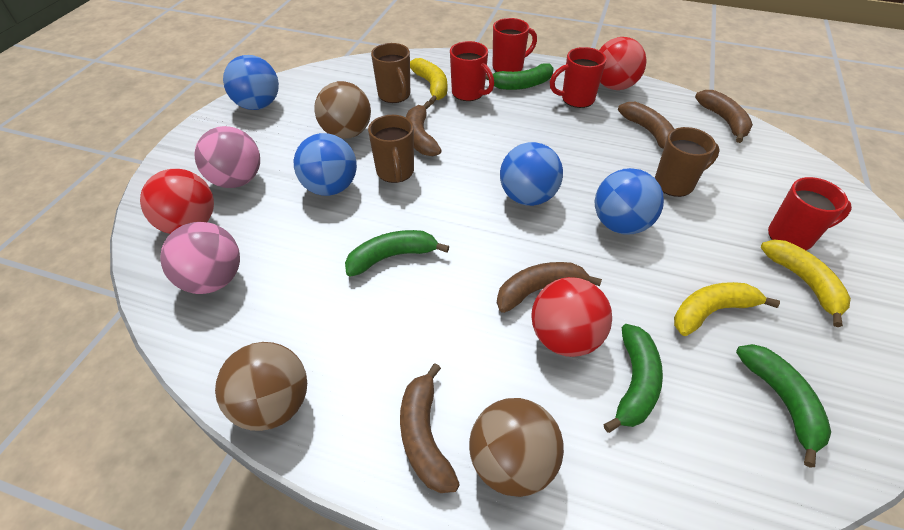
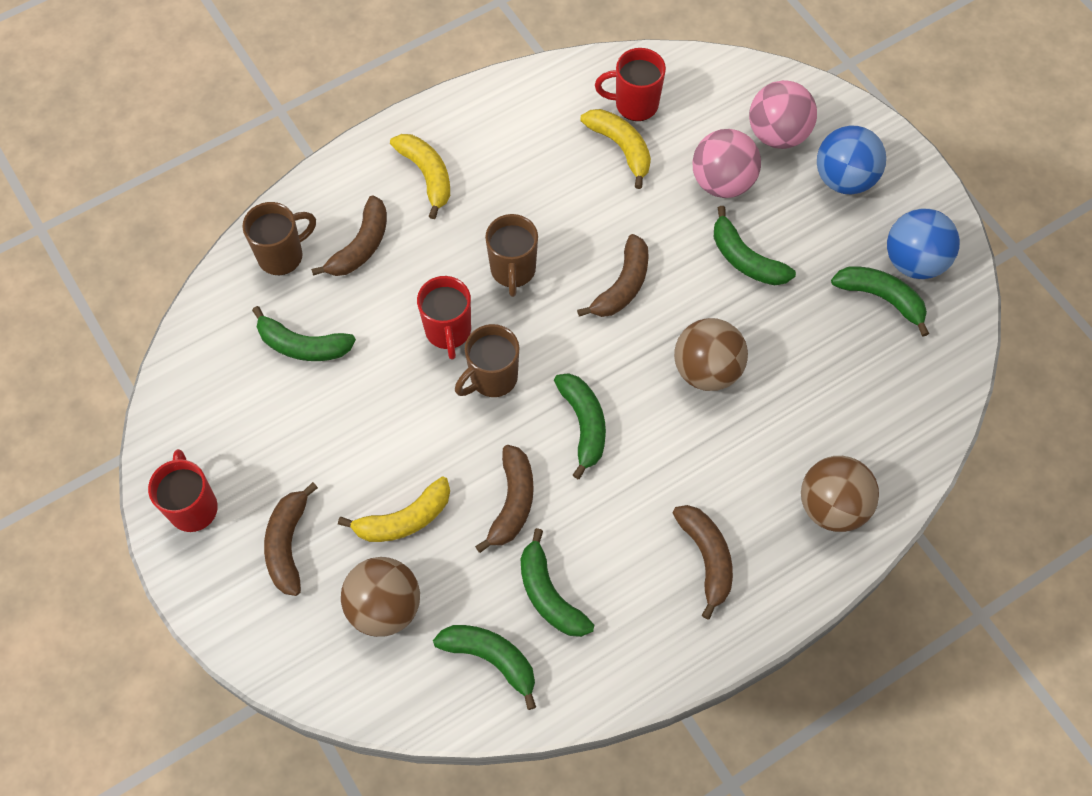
blue ball: 4 -> 2
green banana: 4 -> 6
red ball: 3 -> 0
red mug: 4 -> 3

